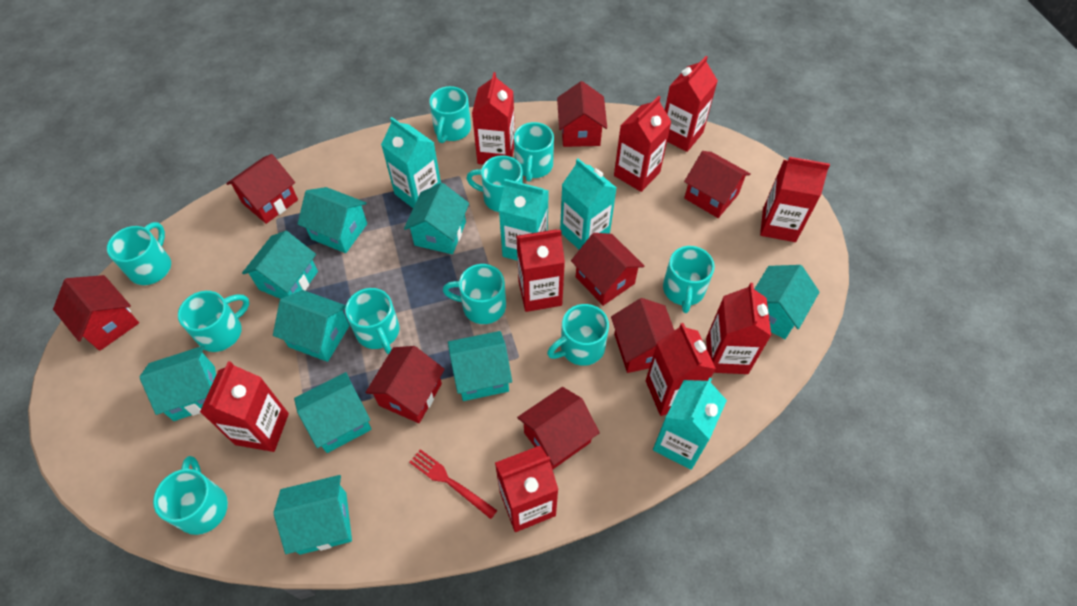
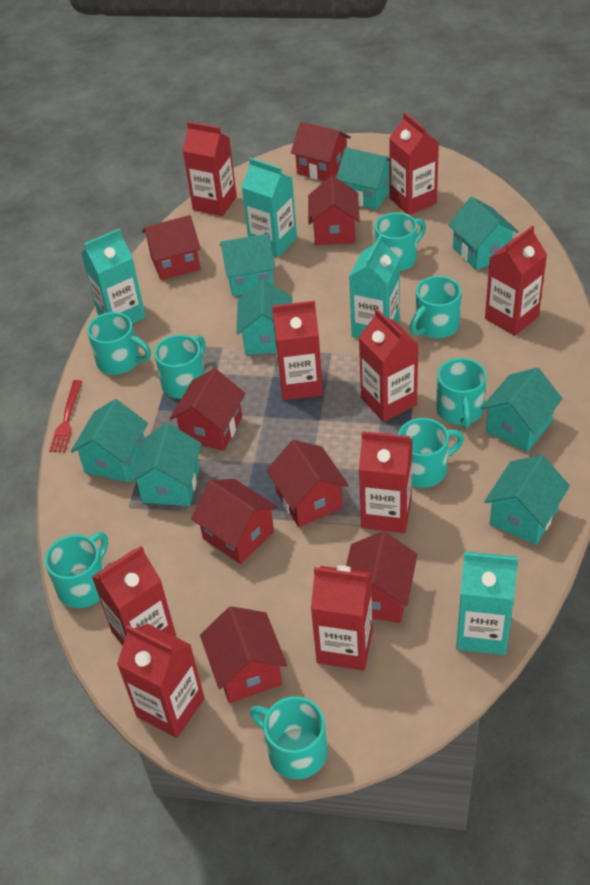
turquoise house: 9 -> 8
turquoise mug: 10 -> 8

